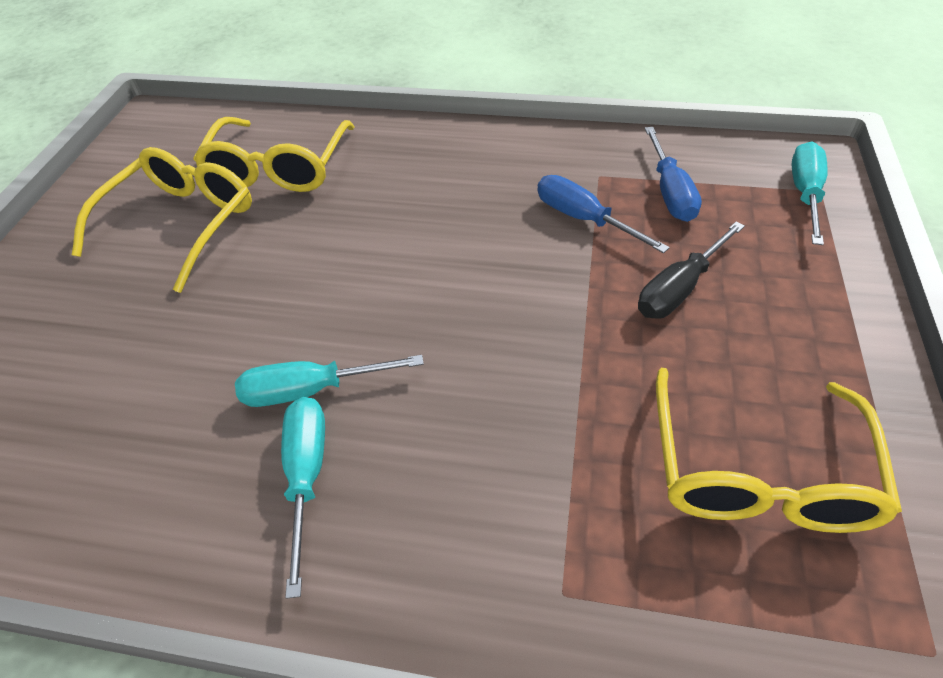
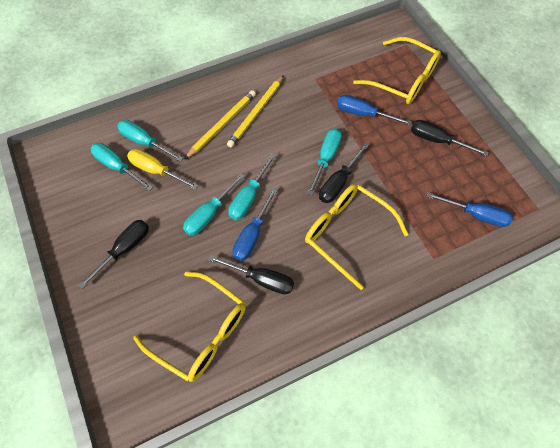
black screwdriver: 1 -> 4
blue screwdriver: 2 -> 3
turquoise screwdriver: 3 -> 5
yellow pencil: 0 -> 2
yellow screwdriver: 0 -> 1

